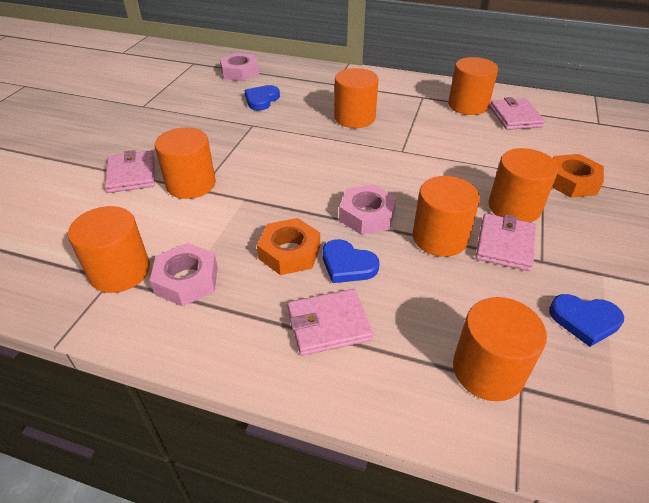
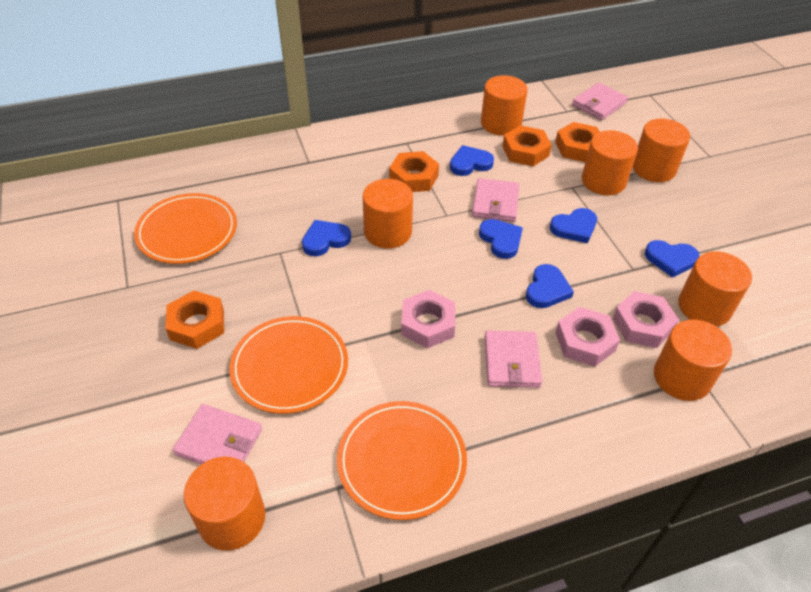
blue heart: 3 -> 6
orange nut: 2 -> 4
orange plate: 0 -> 3

